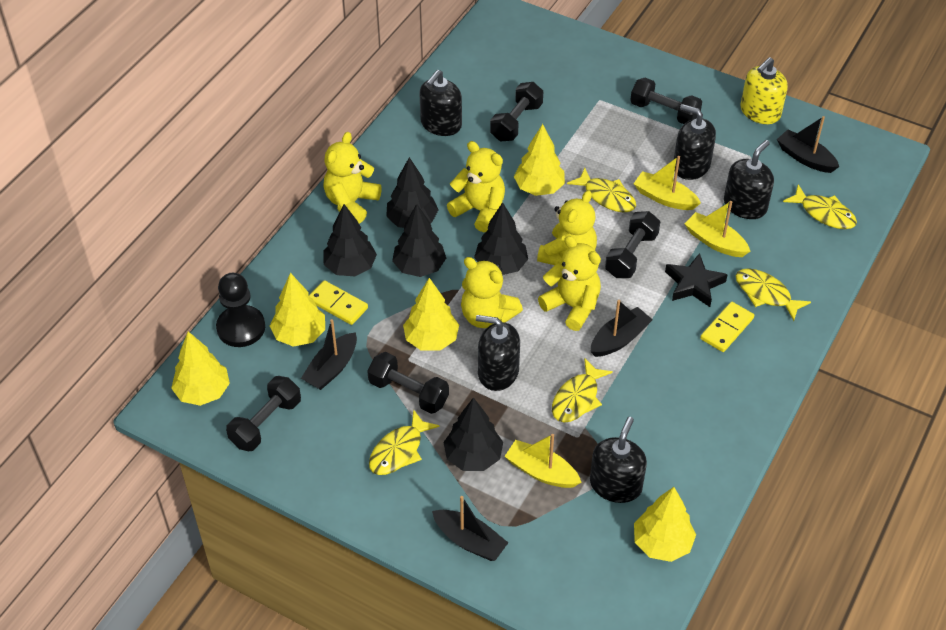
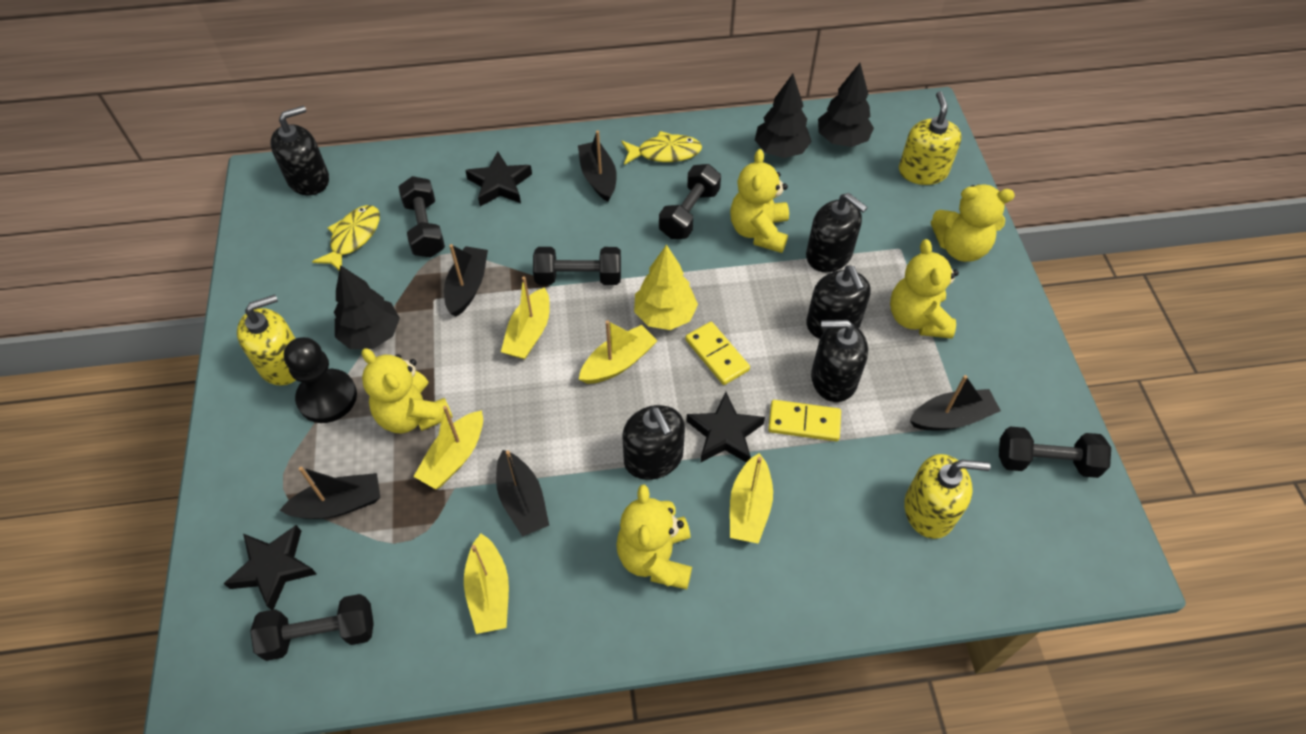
black boat: 4 -> 5
black star: 1 -> 3
black tree: 5 -> 3
yellow boat: 3 -> 5
yellow fish: 5 -> 2
yellow soap dispenser: 1 -> 3
yellow tree: 5 -> 1

